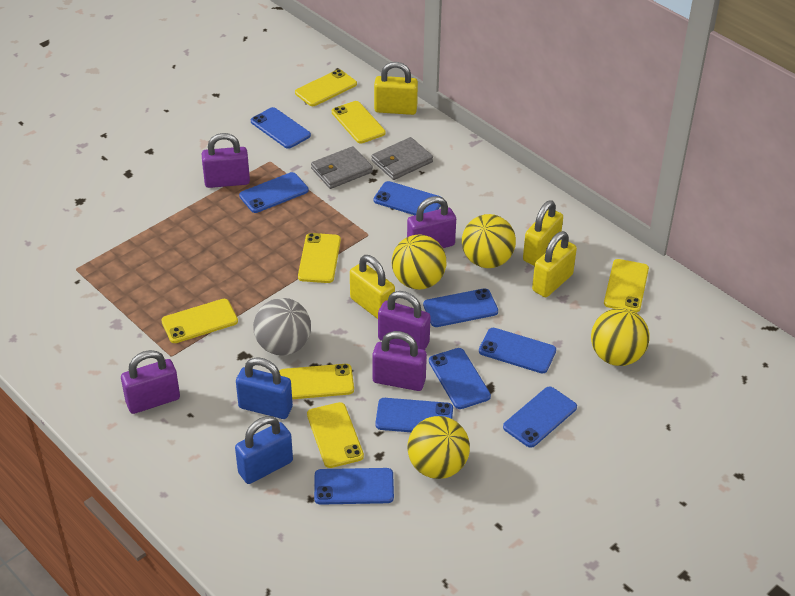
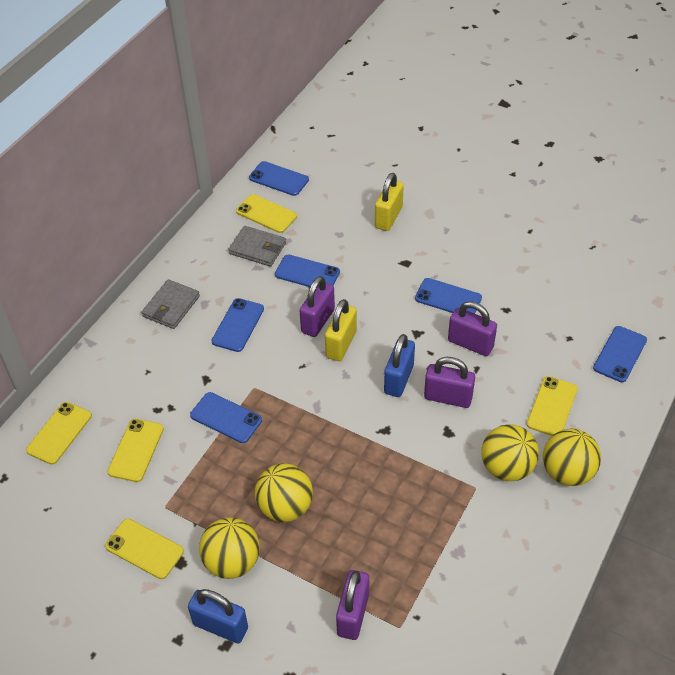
blue phone: 9 -> 6
grey ball: 1 -> 0
purple padlock: 5 -> 4
yellow padlock: 4 -> 2
yellow phone: 7 -> 5

